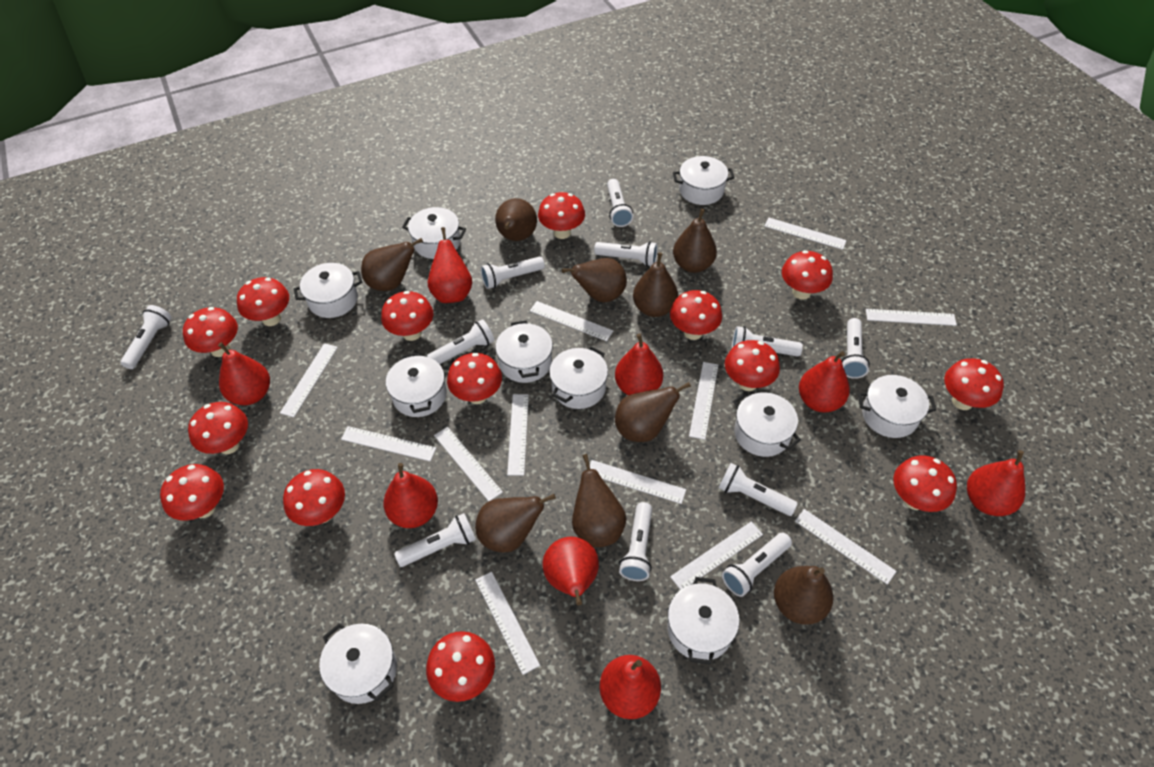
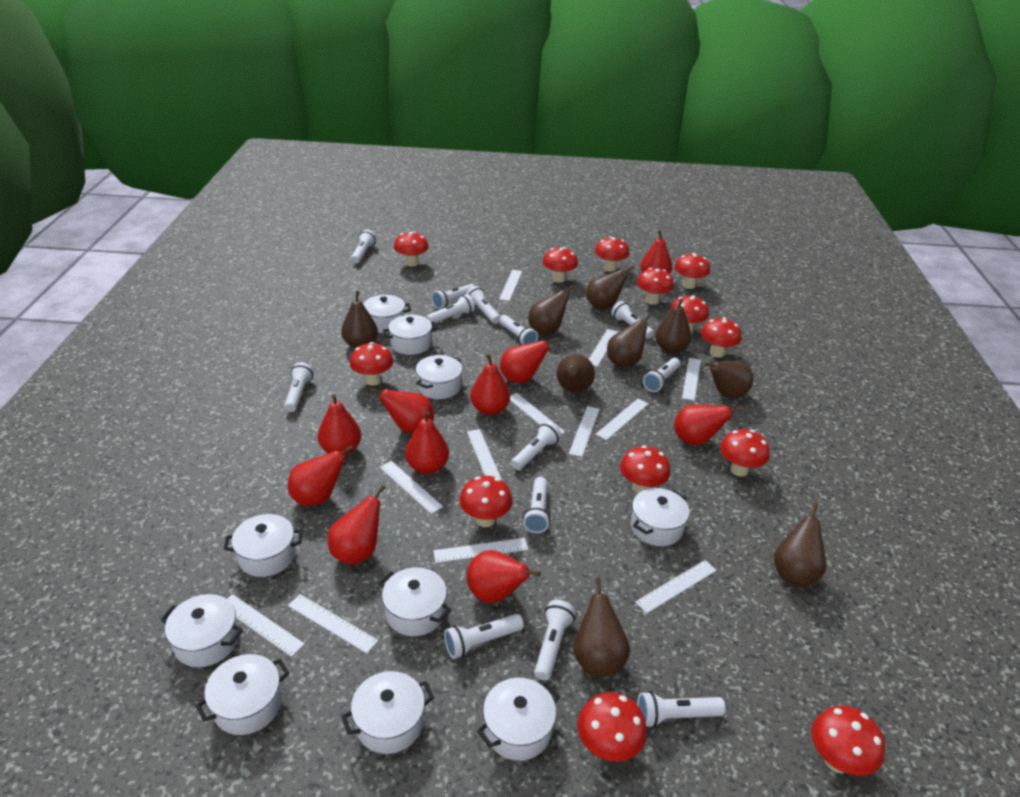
red mushroom: 14 -> 13
red pear: 8 -> 10
white flashlight: 11 -> 13

